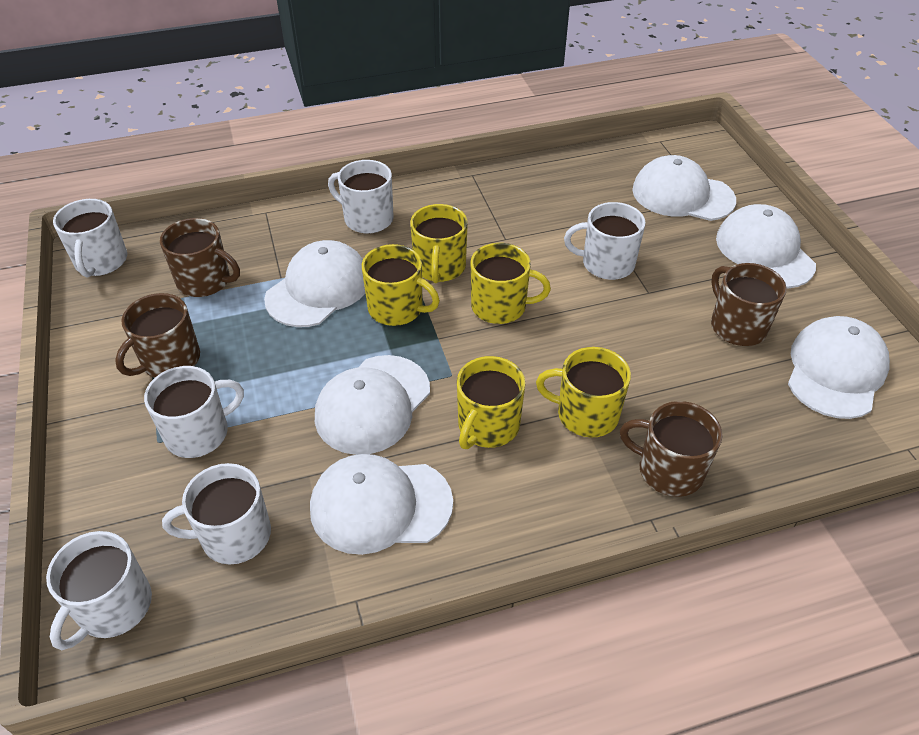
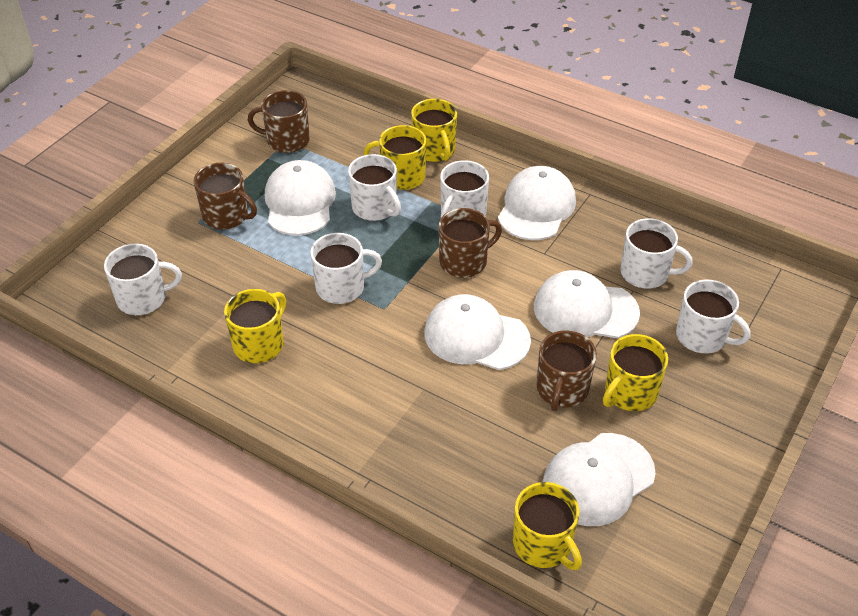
white cap: 6 -> 5

